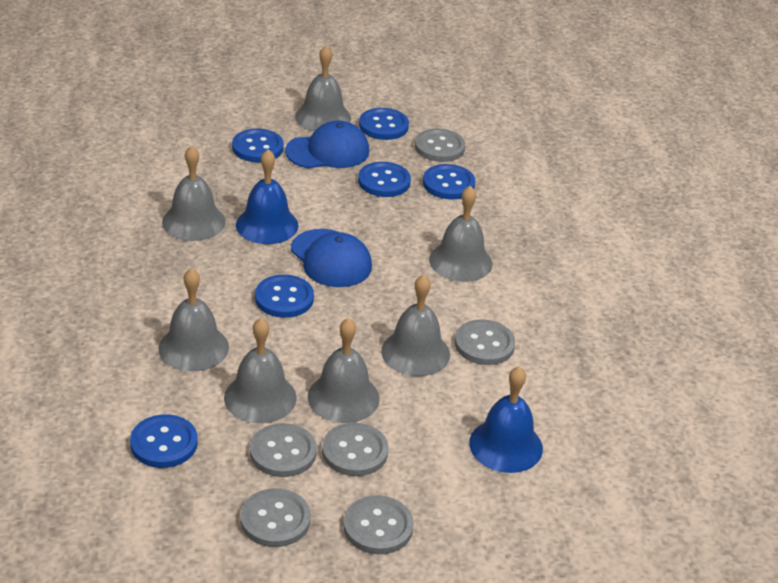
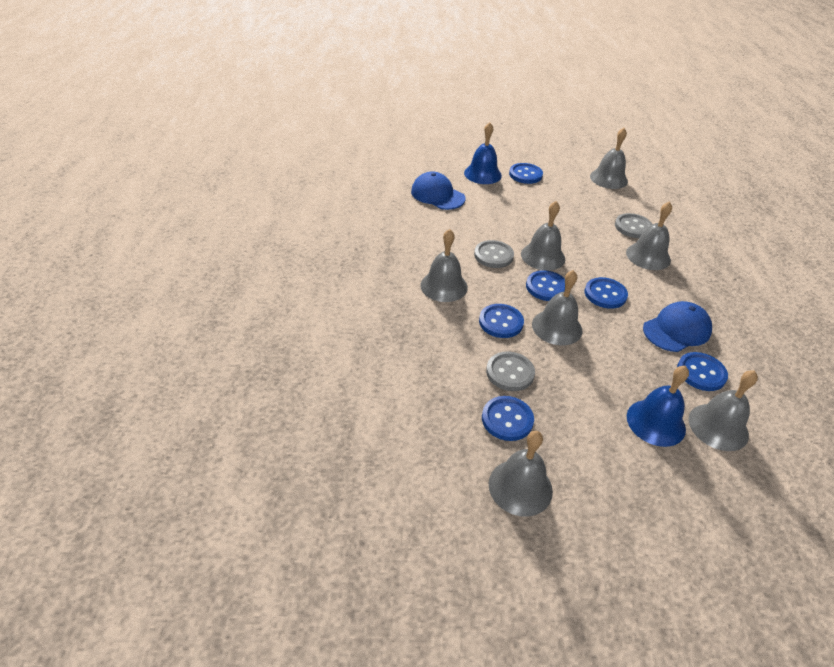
grey button: 6 -> 3

